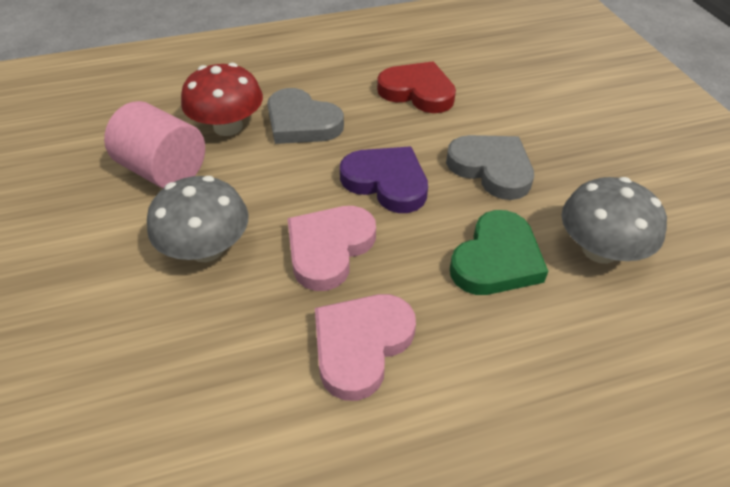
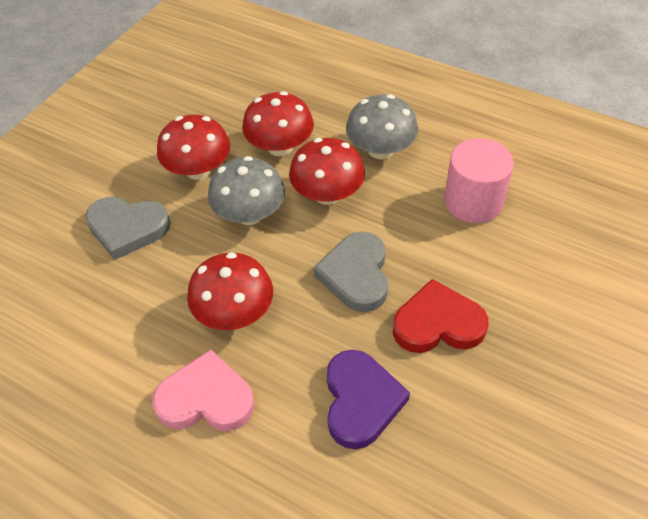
green heart: 1 -> 0
pink heart: 2 -> 1
red mushroom: 1 -> 4

